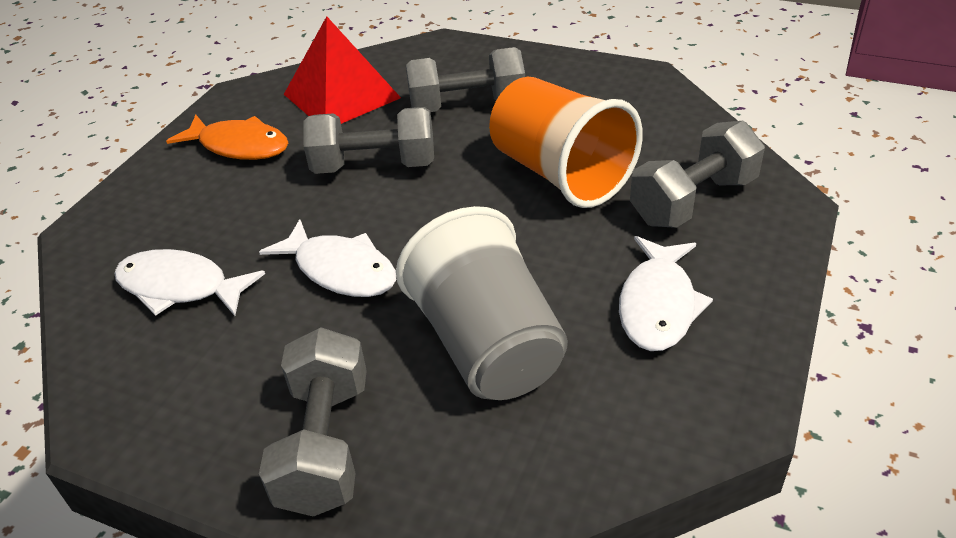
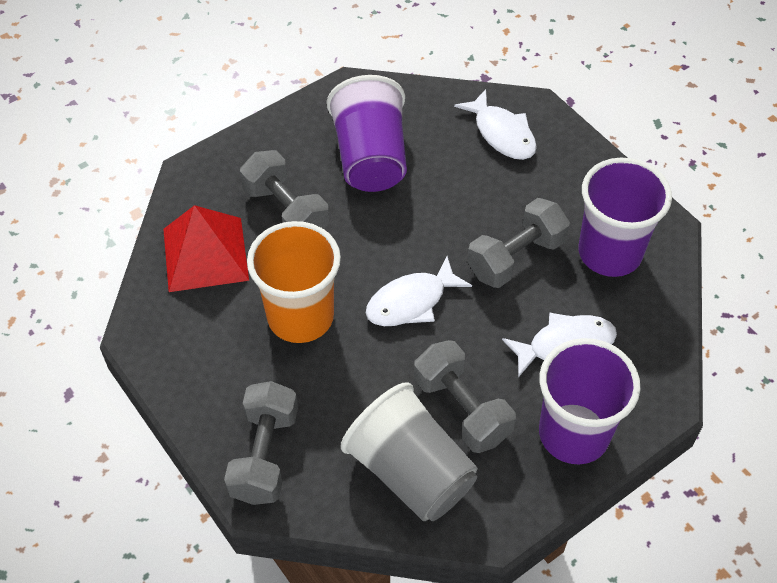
orange fish: 1 -> 0
purple cup: 0 -> 3

